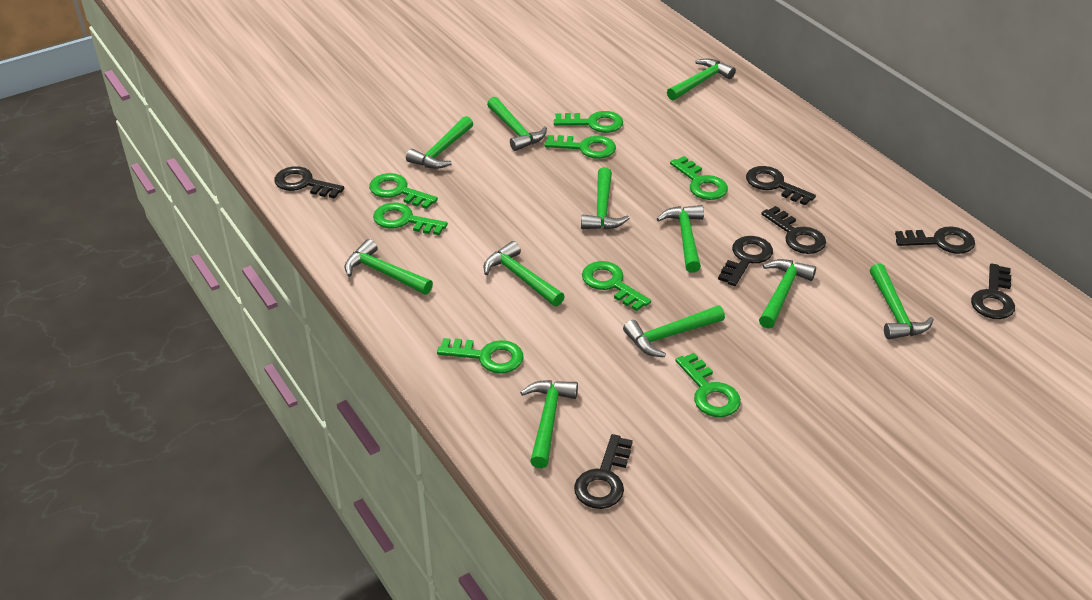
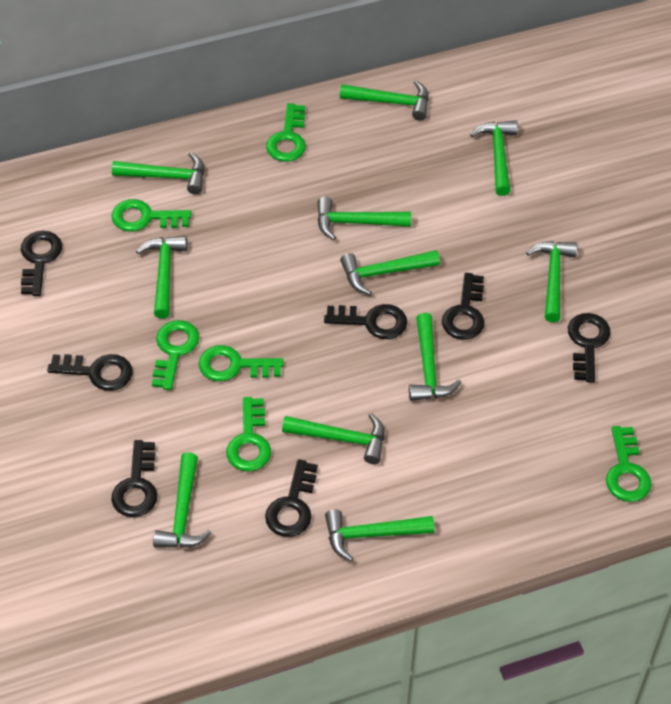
green key: 8 -> 6

